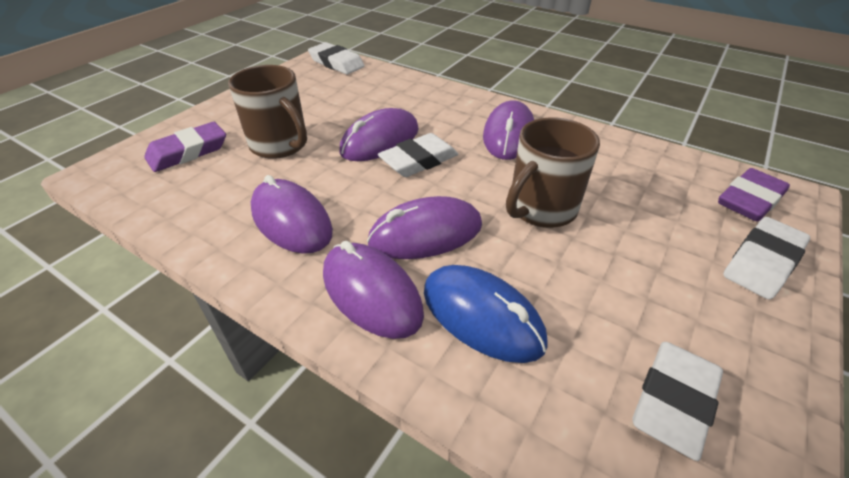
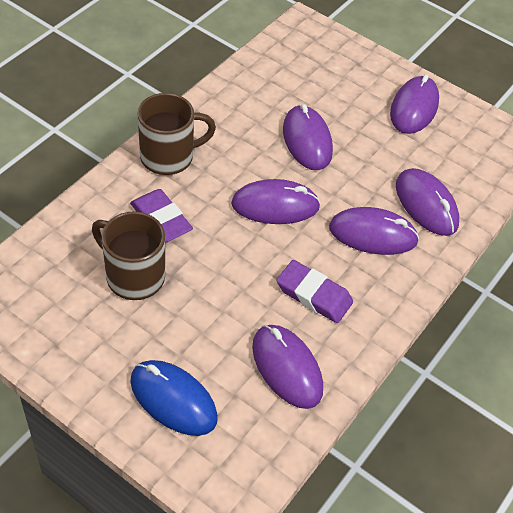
purple mouse: 5 -> 6
white eraser: 4 -> 0

